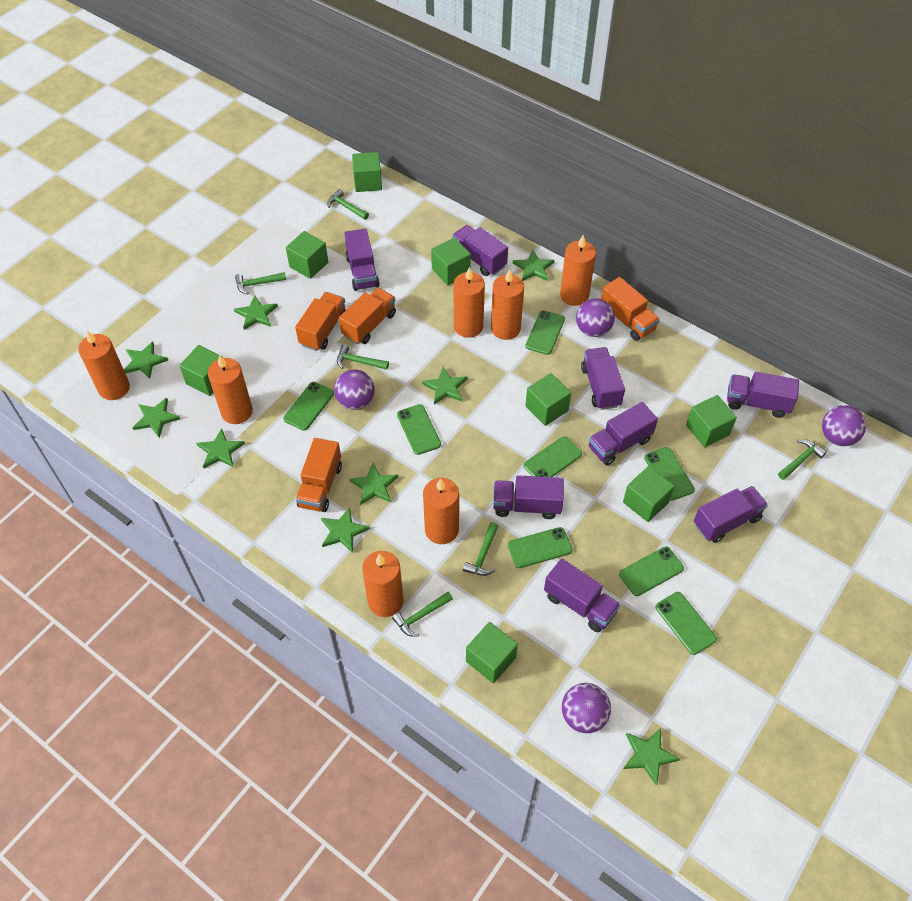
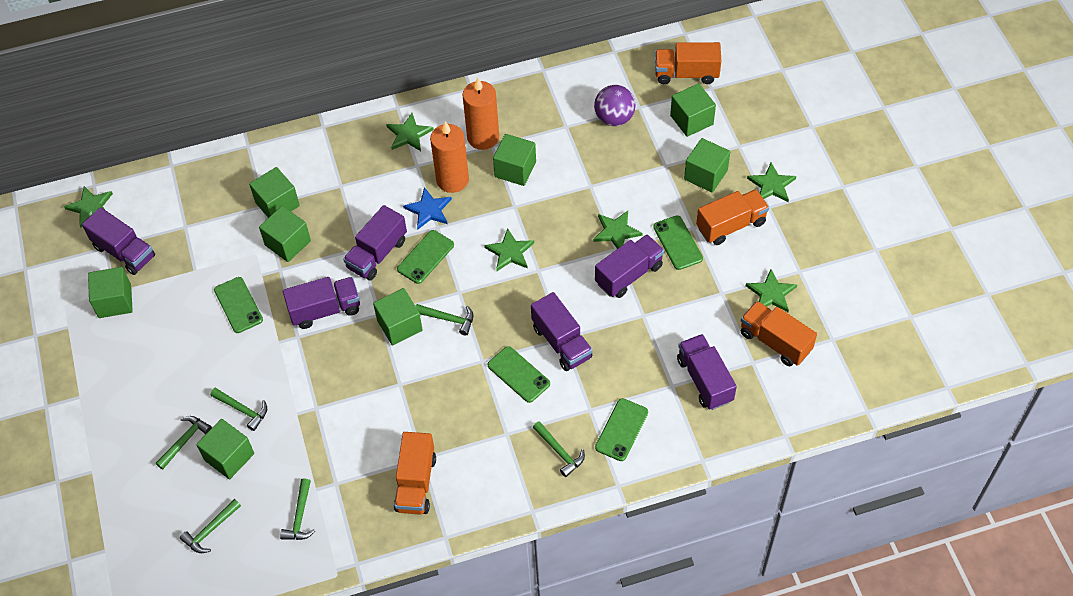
blue star: 0 -> 1
green phone: 8 -> 5
green star: 9 -> 6
orange candle: 7 -> 2
purple ball: 4 -> 1
purple truck: 8 -> 6

